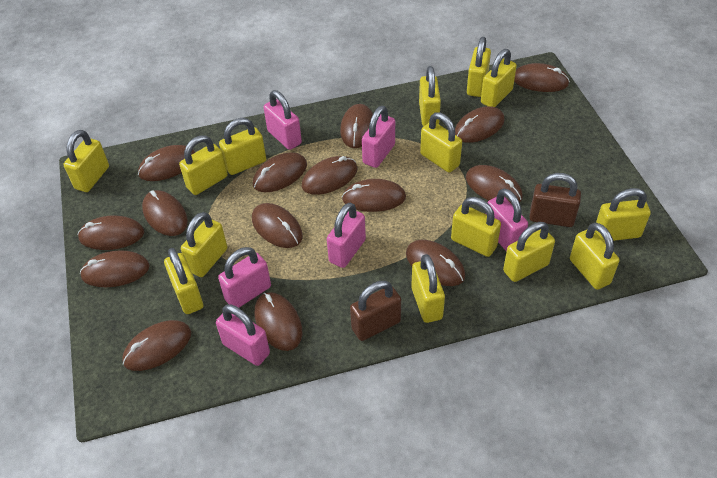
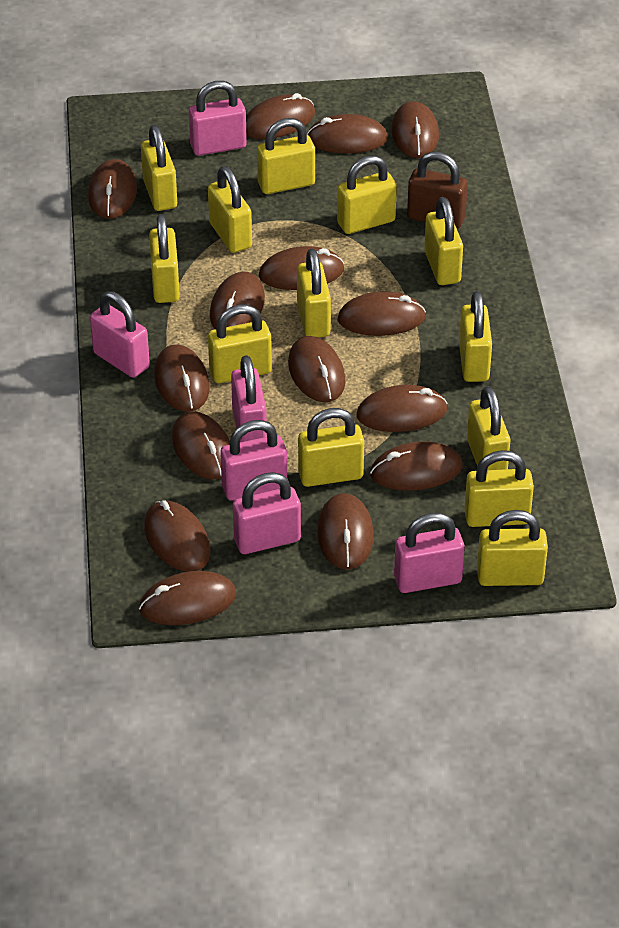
brown padlock: 2 -> 1
yellow padlock: 14 -> 13

